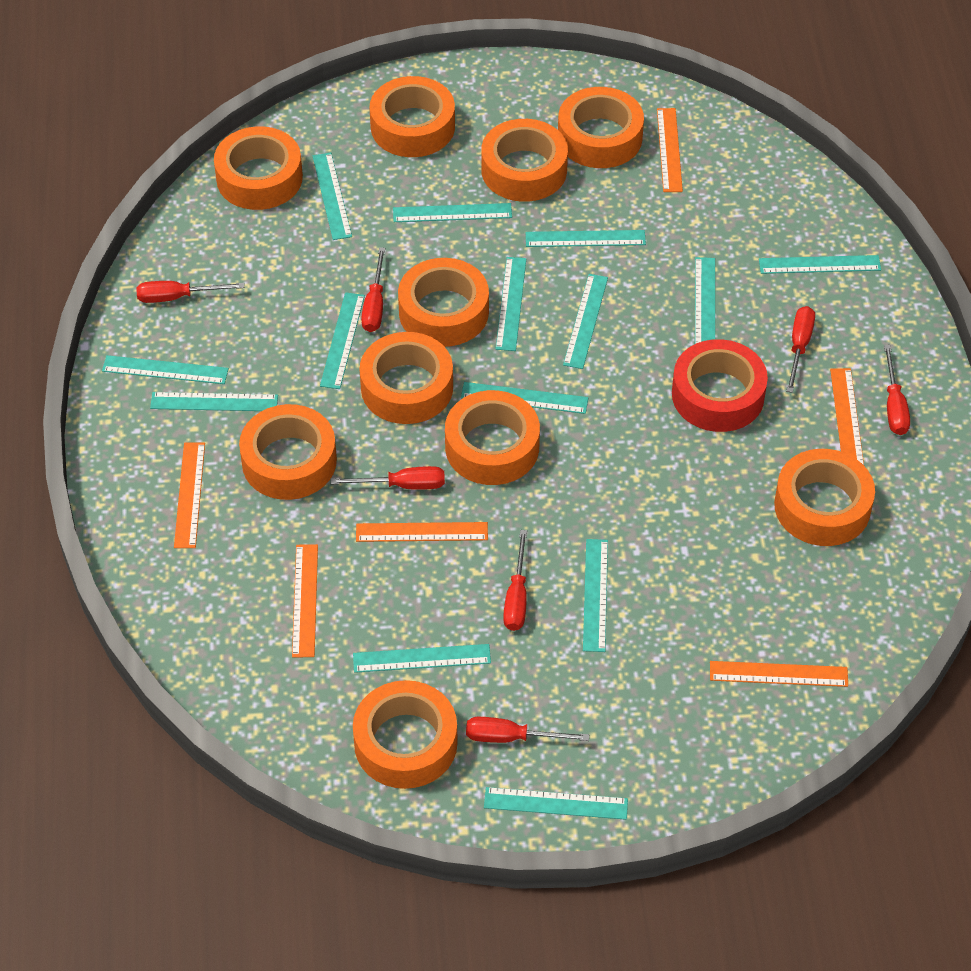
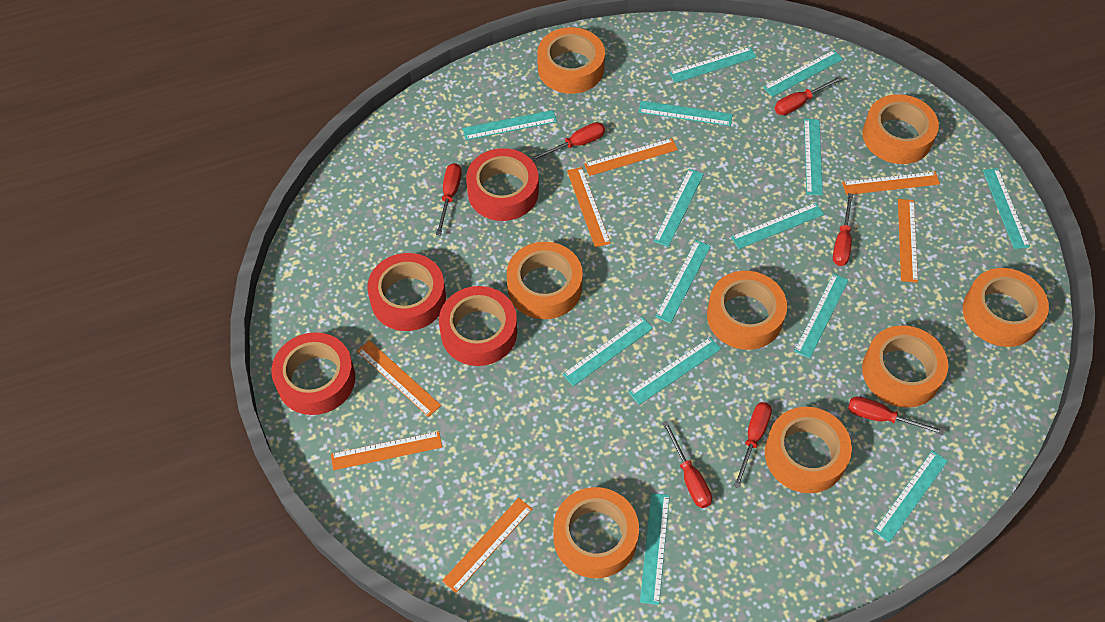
orange ruler: 6 -> 7
orange tape: 10 -> 8
red tape: 1 -> 4

